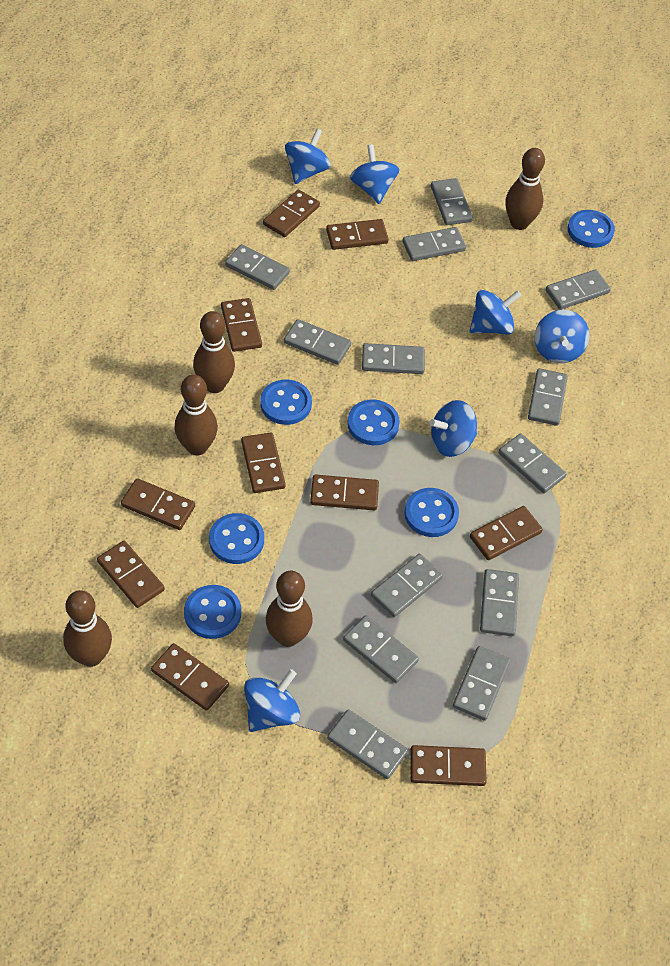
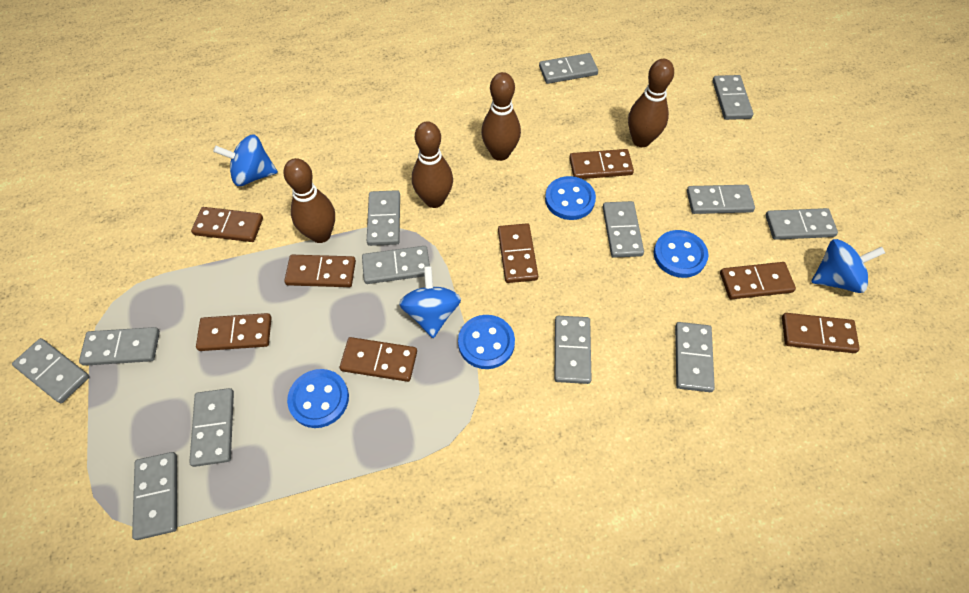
blue button: 6 -> 4
blue spinning top: 6 -> 3
brown bowling pin: 5 -> 4
brown domino: 10 -> 8

